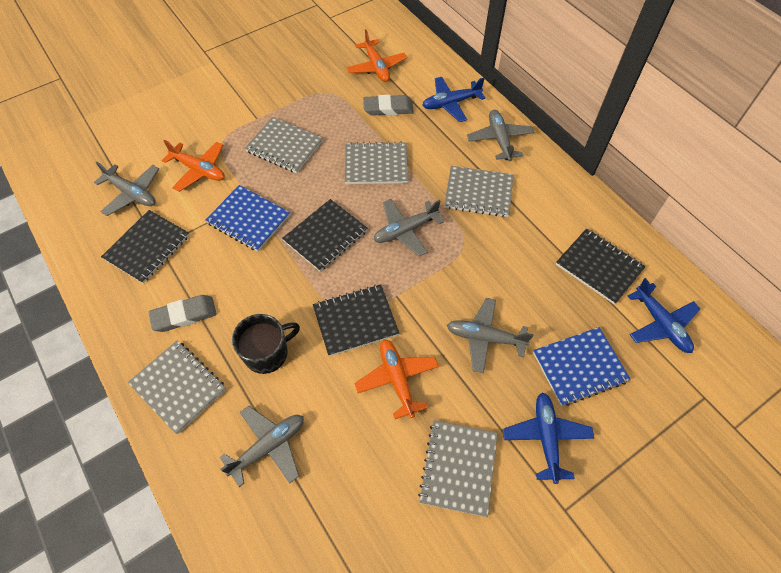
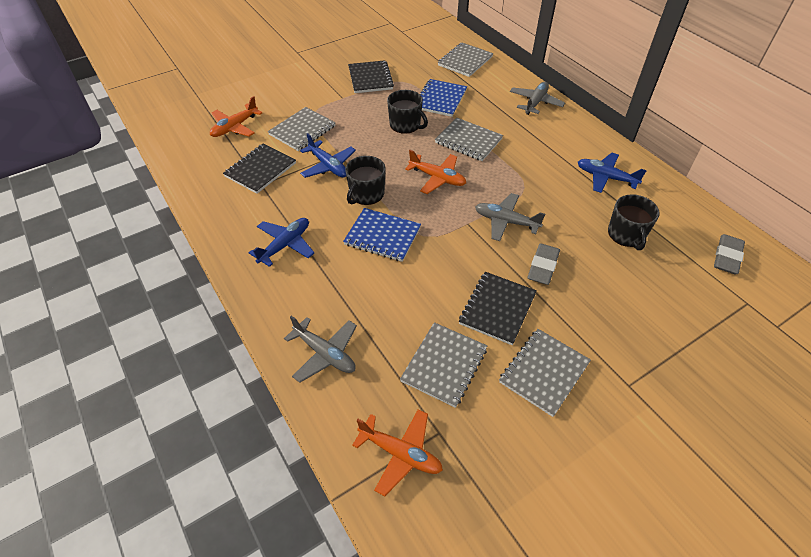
black mug: 1 -> 3
black notebook: 4 -> 3
grey plane: 5 -> 3

